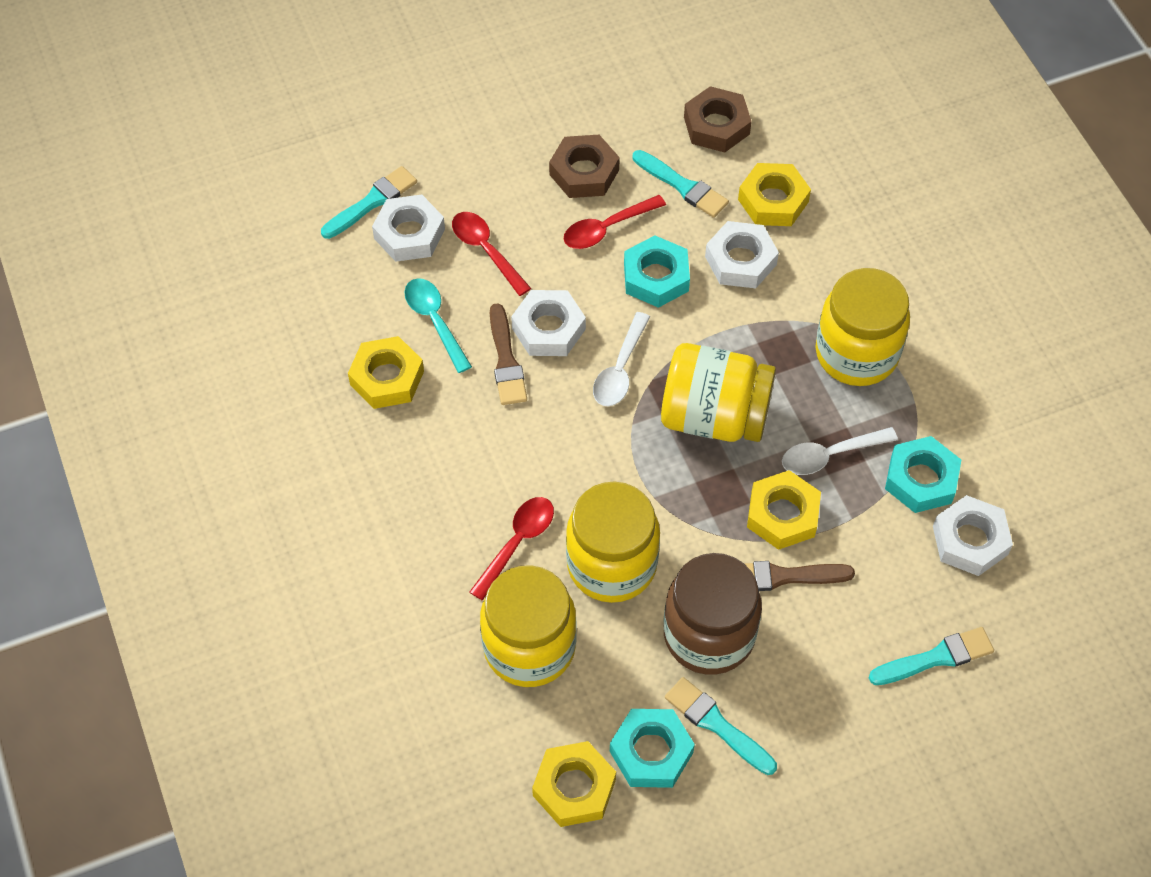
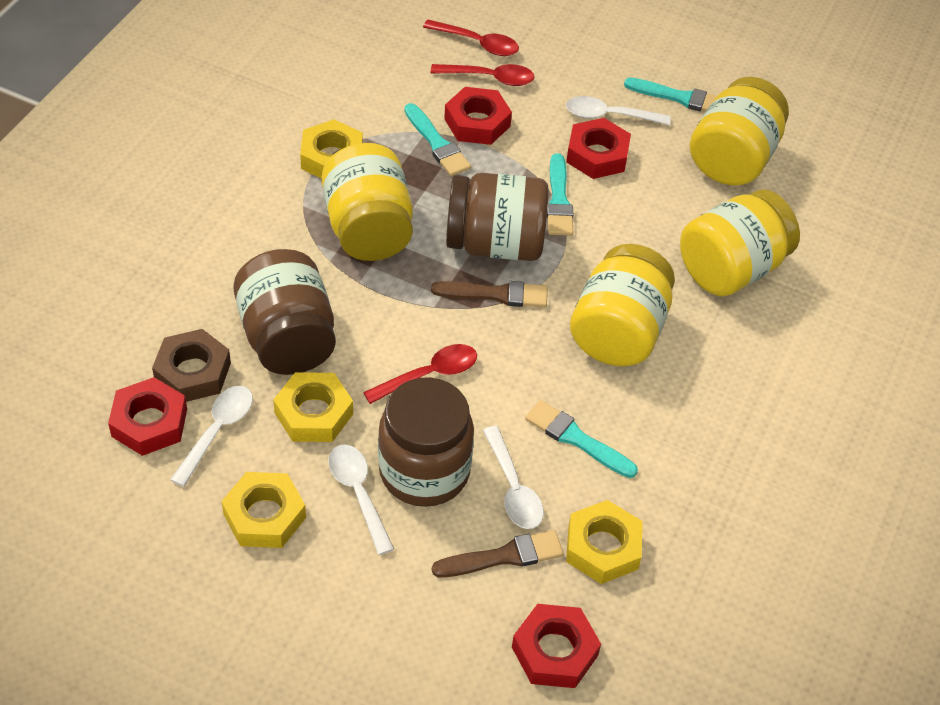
brown jar: 1 -> 3
brown nut: 2 -> 1
red nut: 0 -> 4
turquoise nut: 3 -> 0
turquoise spoon: 1 -> 0
white nut: 4 -> 0
white spoon: 2 -> 4

